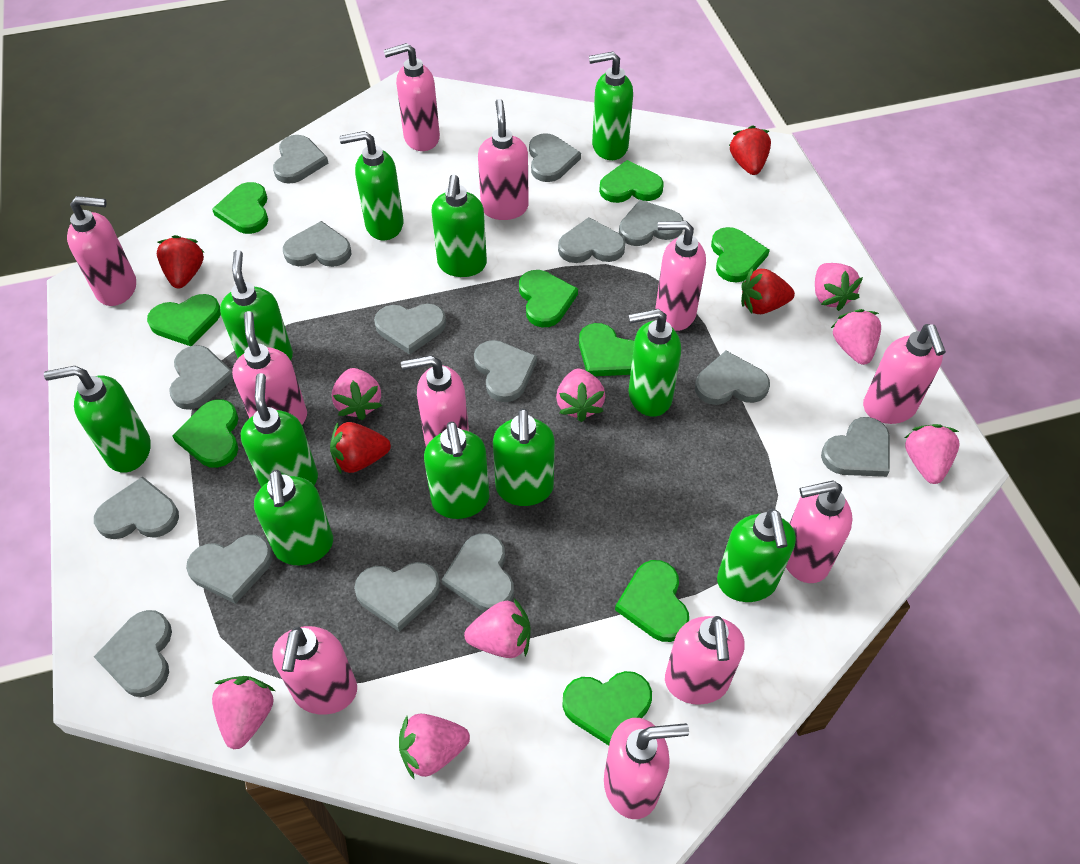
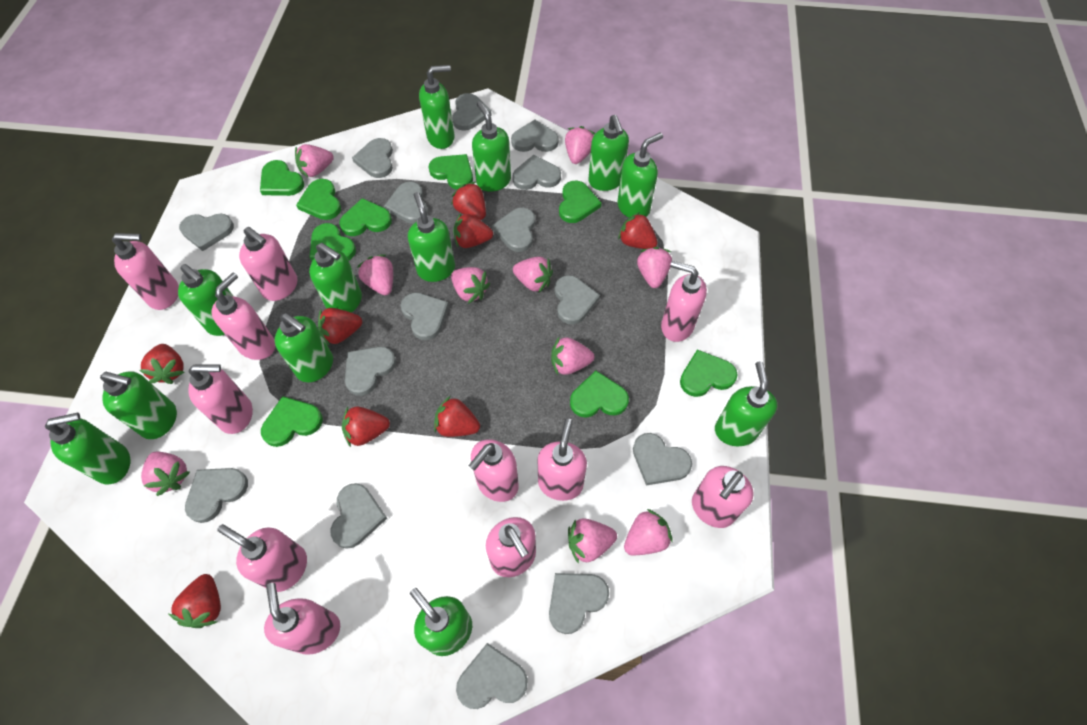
green soap dispenser: 11 -> 12
pink strawberry: 8 -> 10
red strawberry: 4 -> 8

